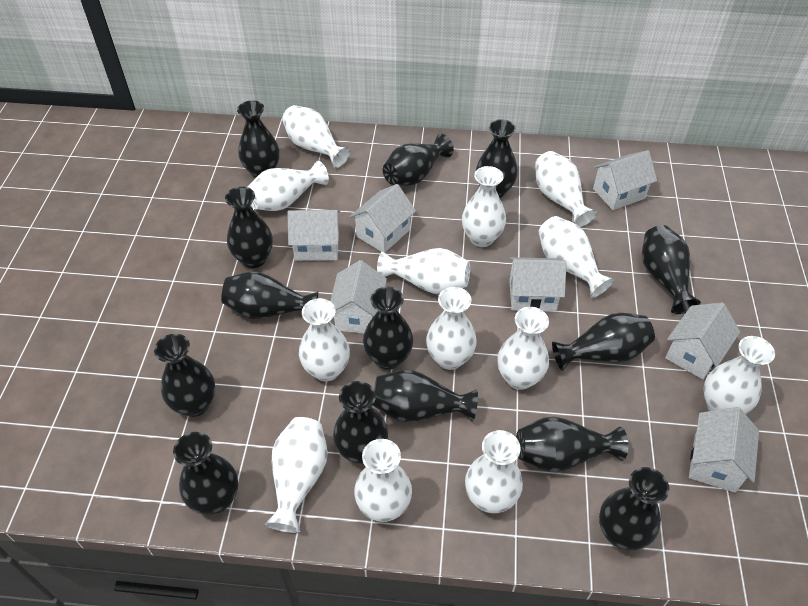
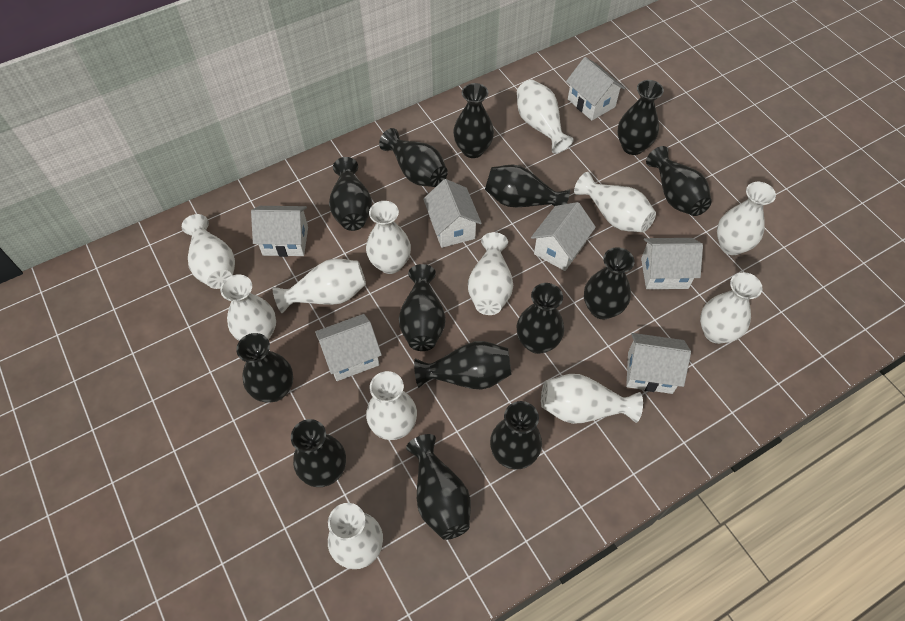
white vase: 13 -> 12

